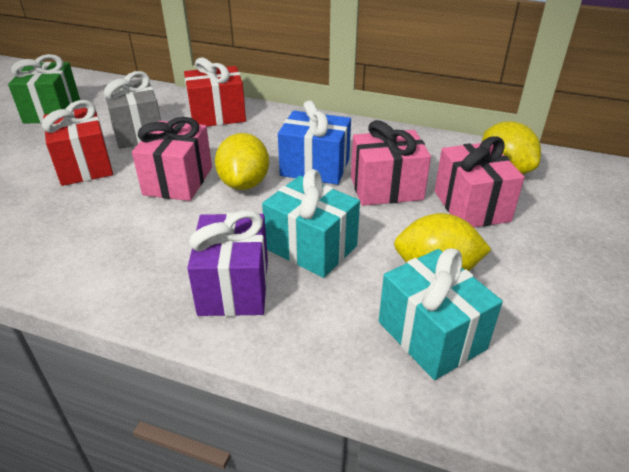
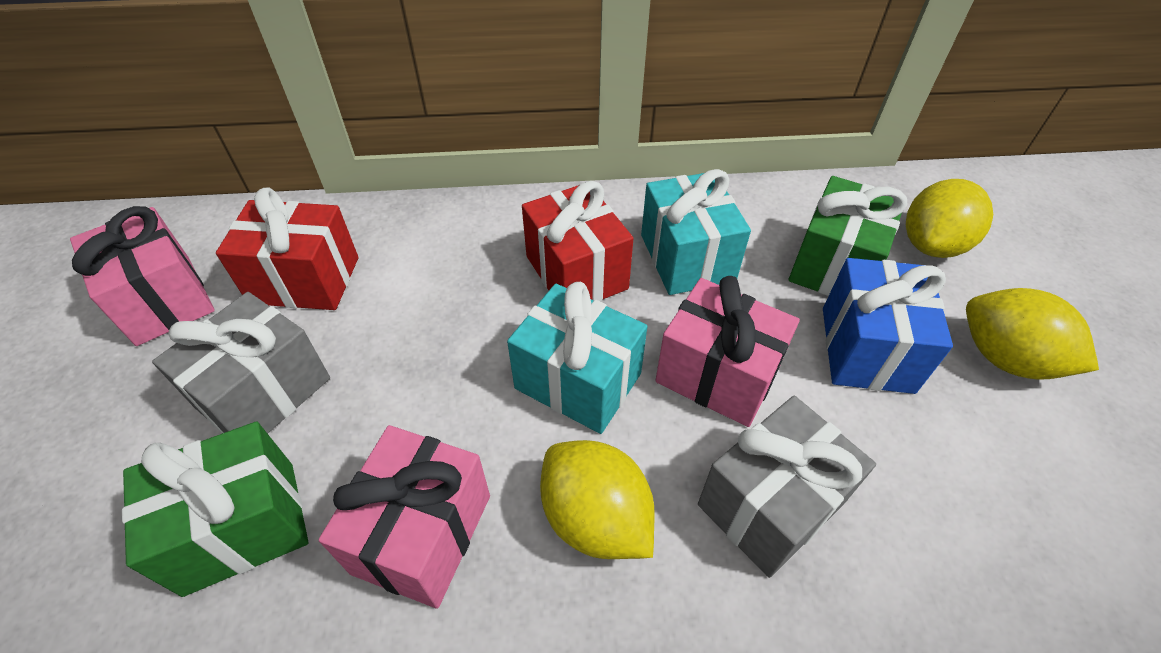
green gift: 1 -> 2
grey gift: 1 -> 2
purple gift: 1 -> 0

